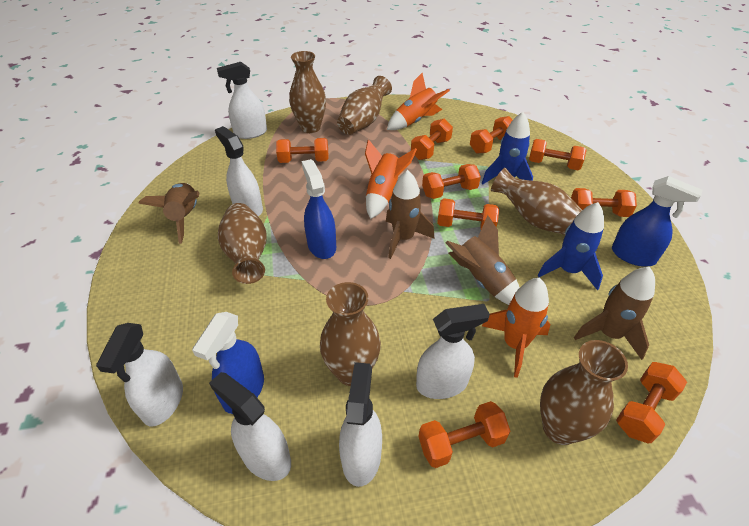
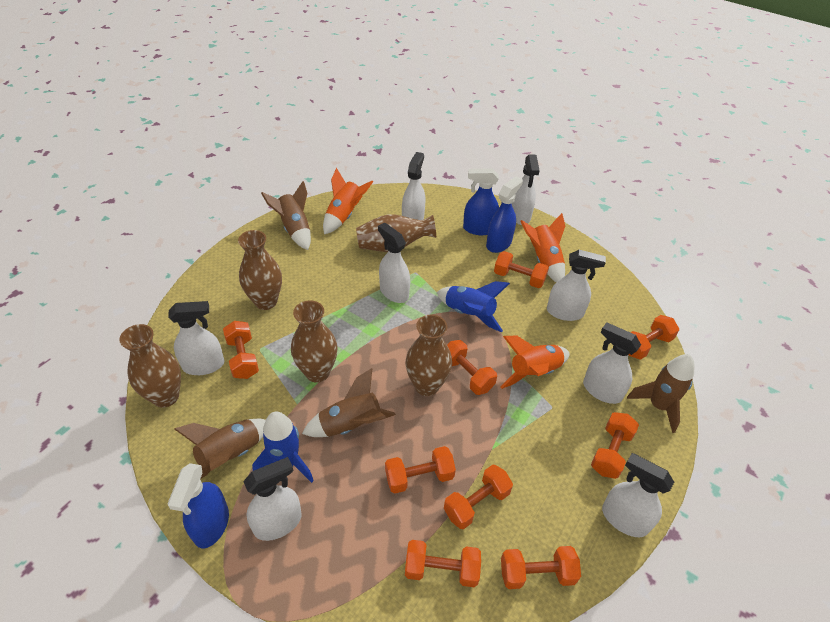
brown vase: 6 -> 5
white spray bottle: 6 -> 8

